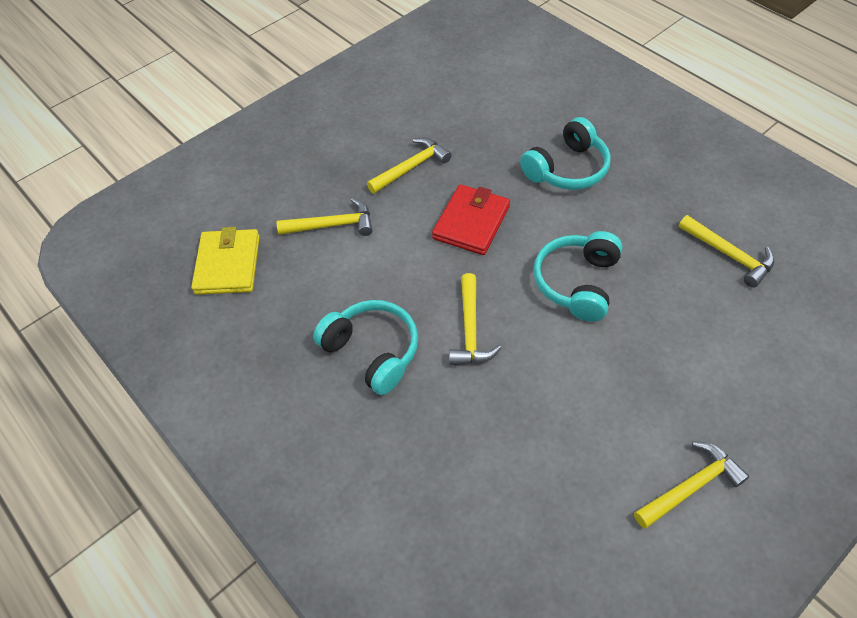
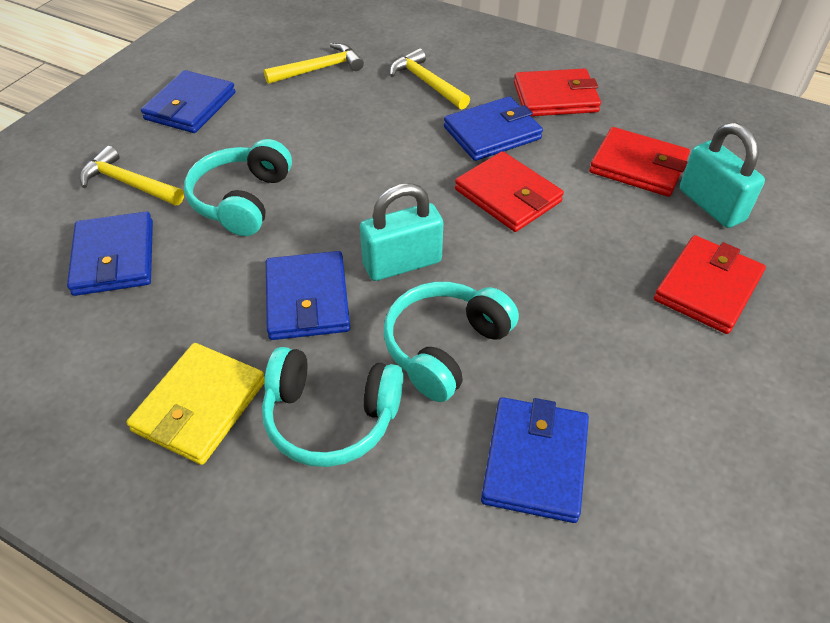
blue wallet: 0 -> 5
red wallet: 1 -> 4
turquoise padlock: 0 -> 2
yellow hammer: 5 -> 3

